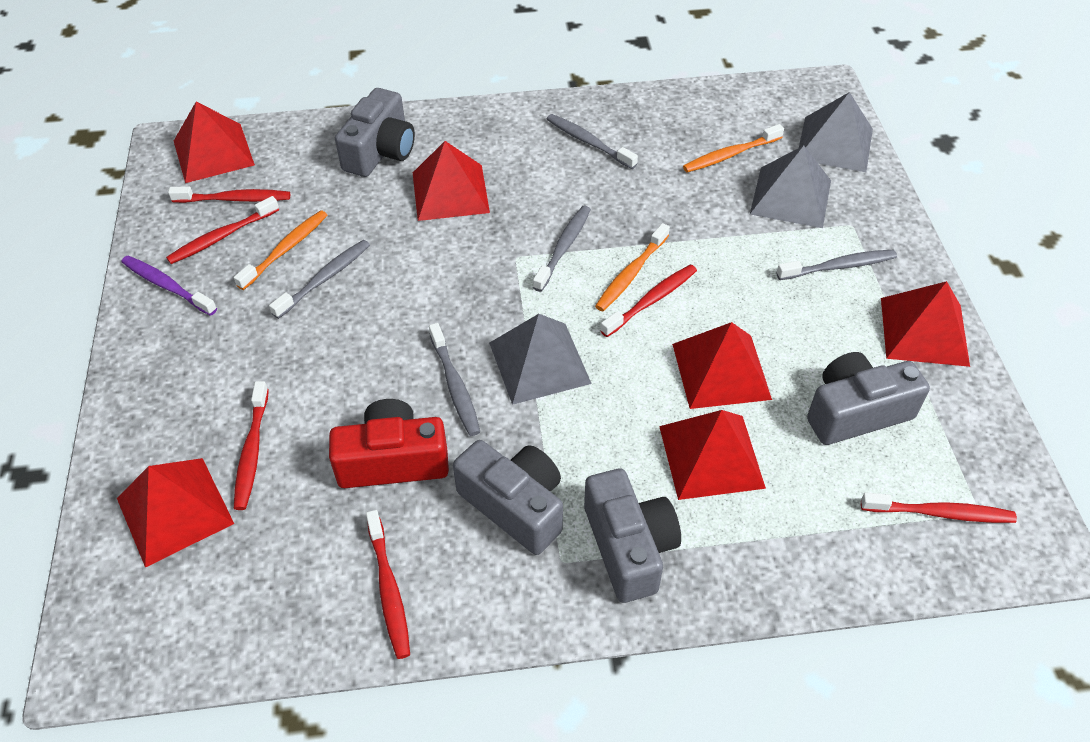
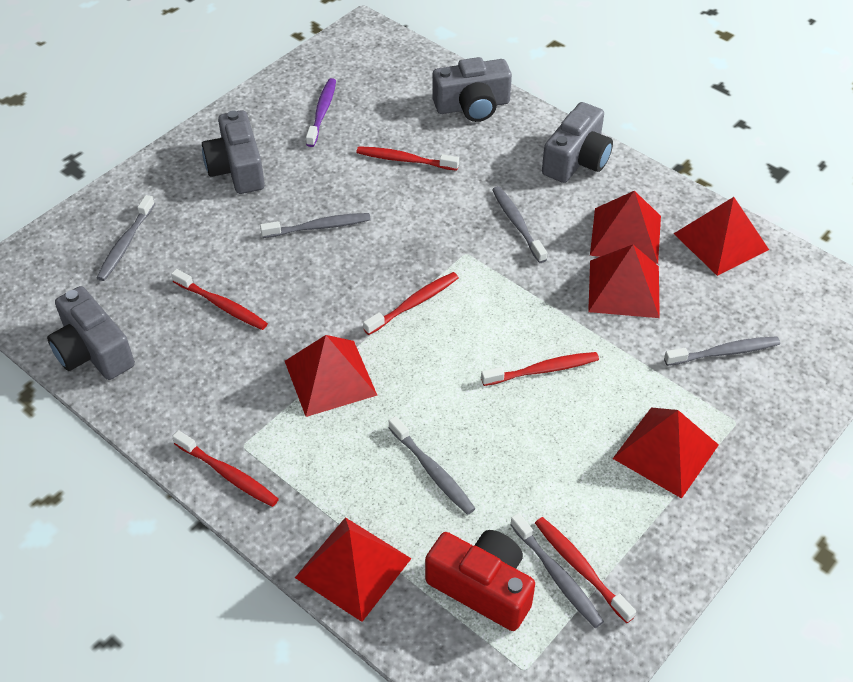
grey pyramid: 3 -> 0
grey toothbrush: 5 -> 6
orange toothbrush: 3 -> 0

